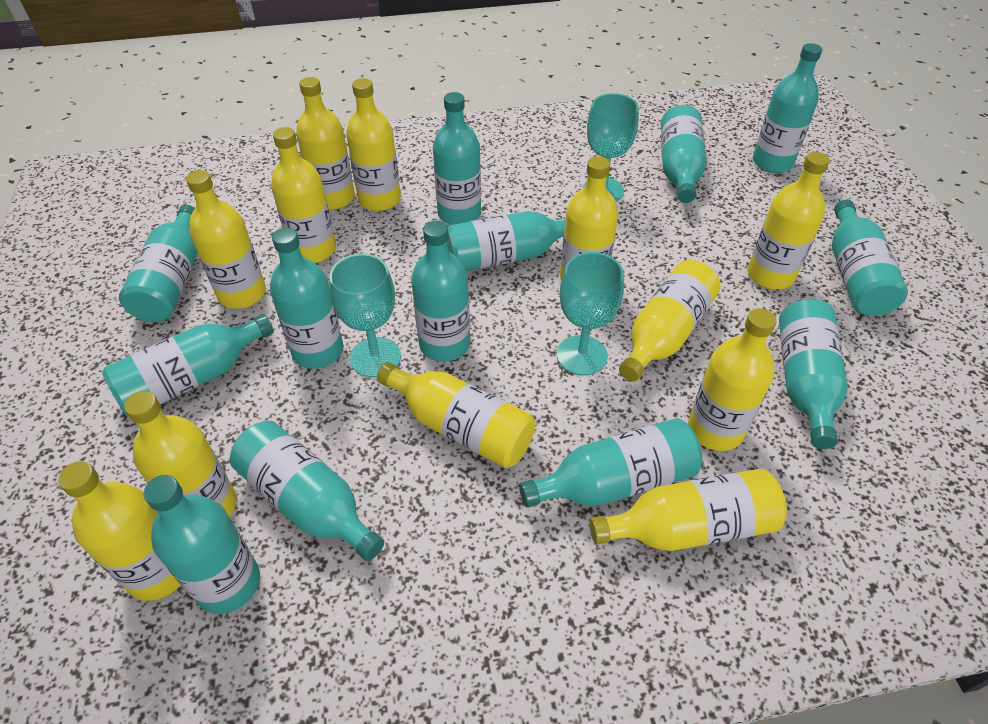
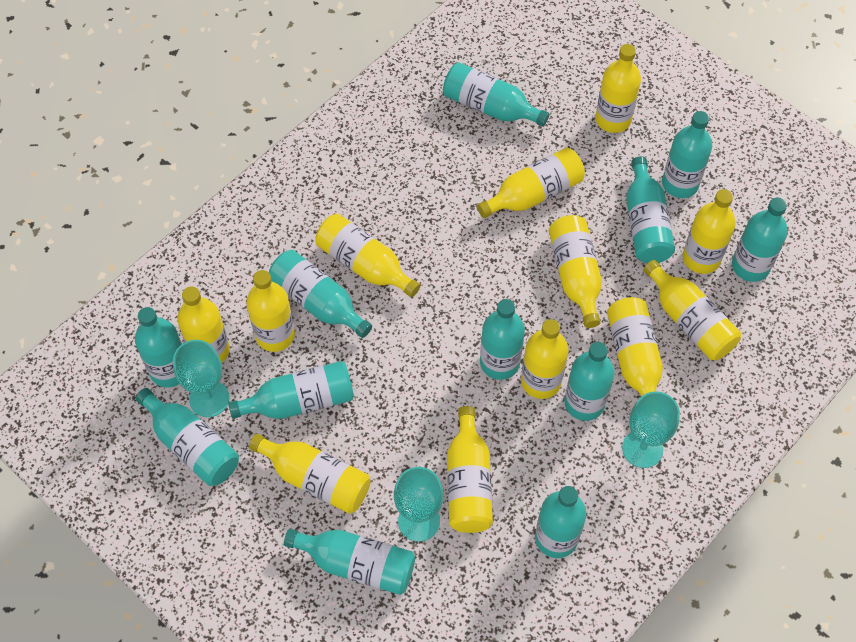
turquoise bottle: 13 -> 12

